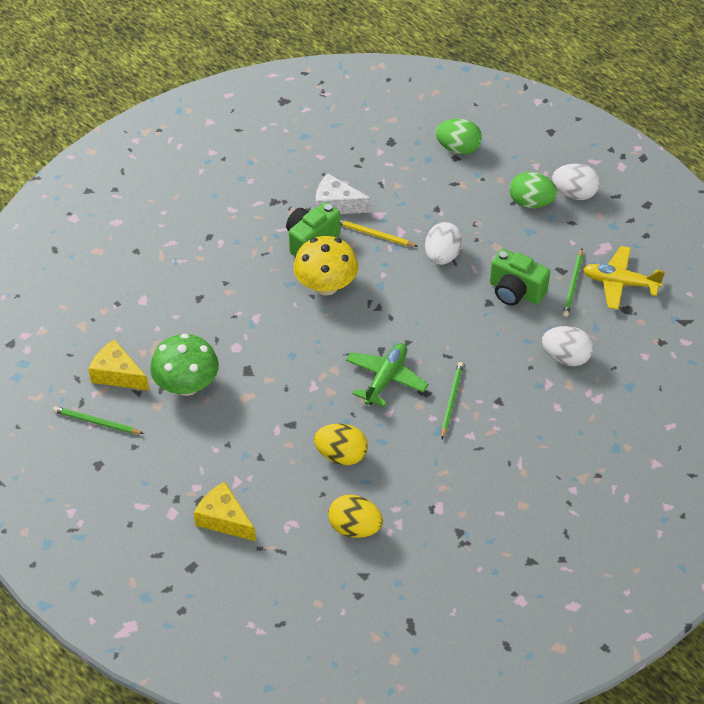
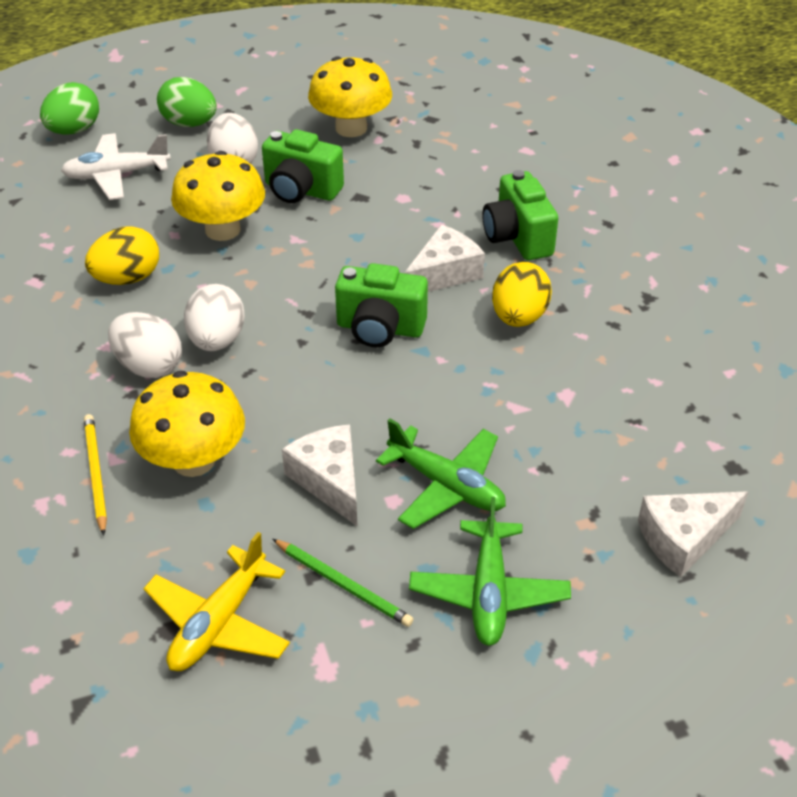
green camera: 2 -> 3
green mushroom: 1 -> 0
green pencil: 3 -> 1
green plane: 1 -> 2
white cheese: 1 -> 3
white plane: 0 -> 1
yellow cheese: 2 -> 0
yellow mushroom: 1 -> 3

